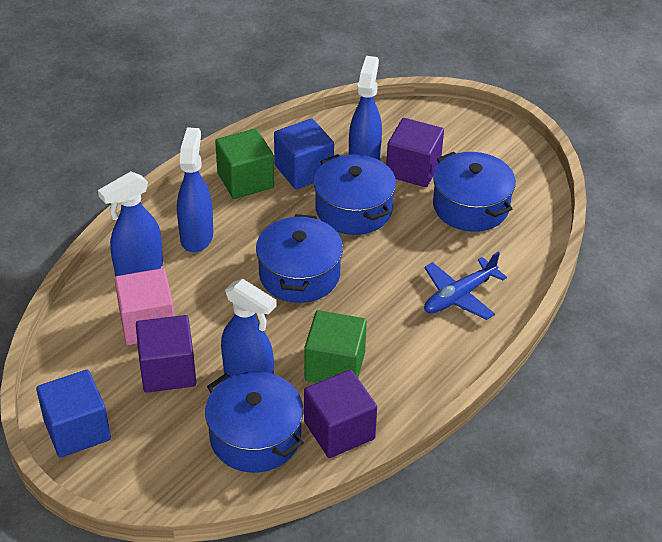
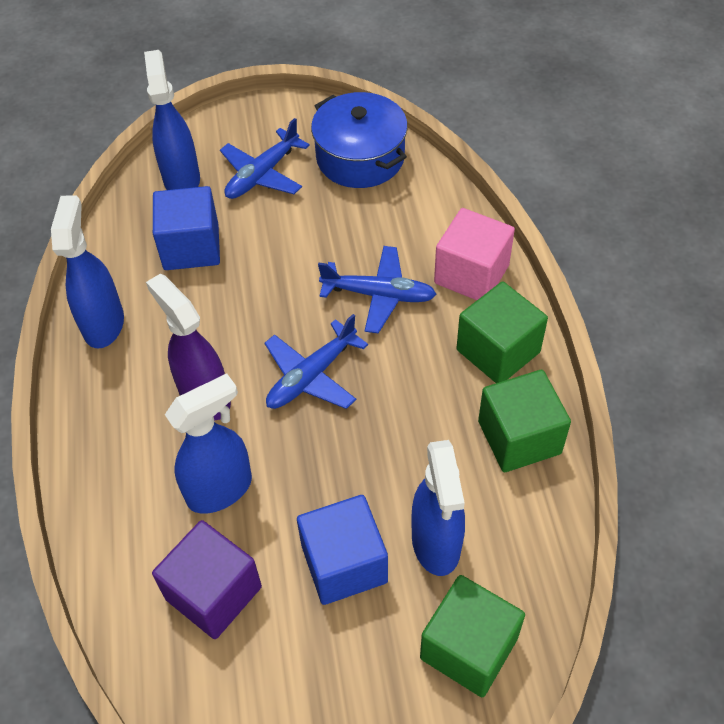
blue plane: 1 -> 3
blue pot: 4 -> 1
green cube: 2 -> 3
purple cube: 3 -> 1
purple spray bottle: 0 -> 1

